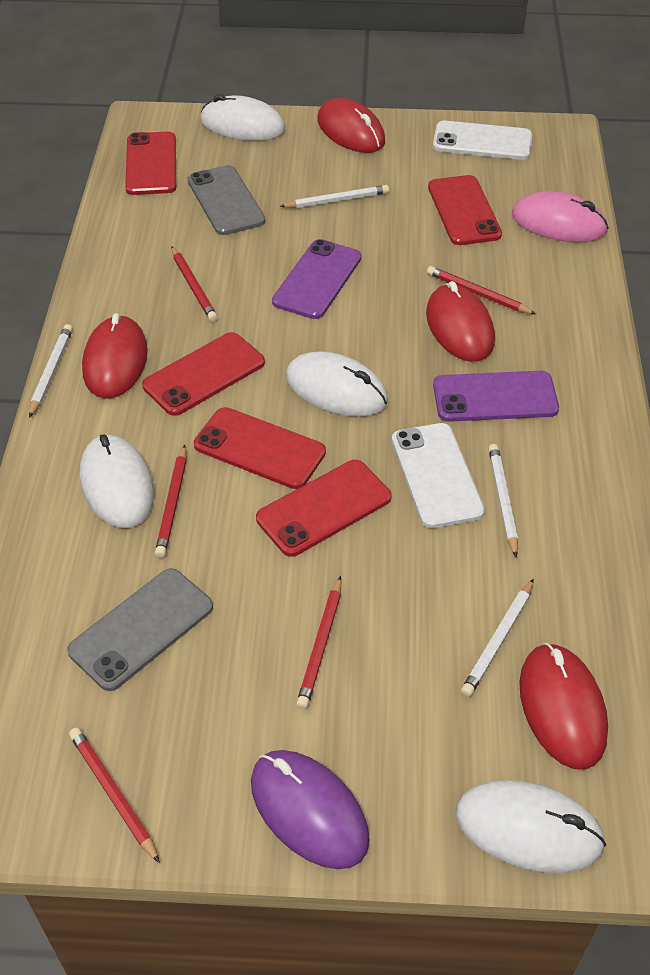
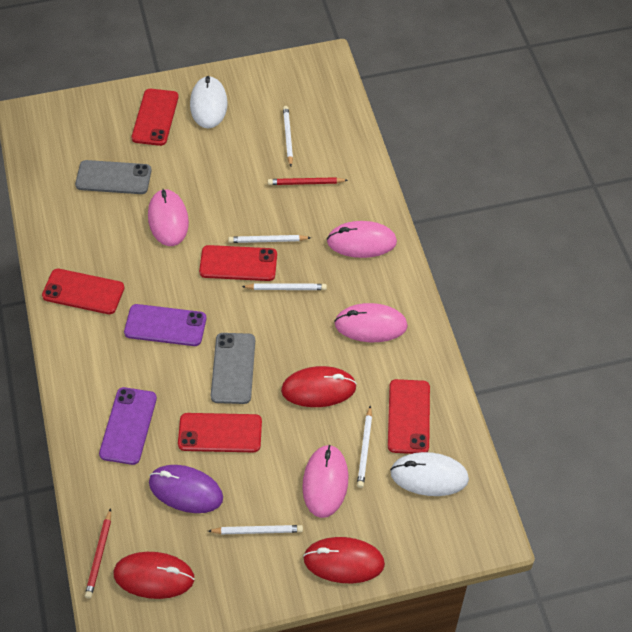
pink mouse: 1 -> 4
red mouse: 4 -> 3
red pencil: 5 -> 2
white mouse: 4 -> 2
white pencil: 4 -> 5
white phone: 2 -> 0

